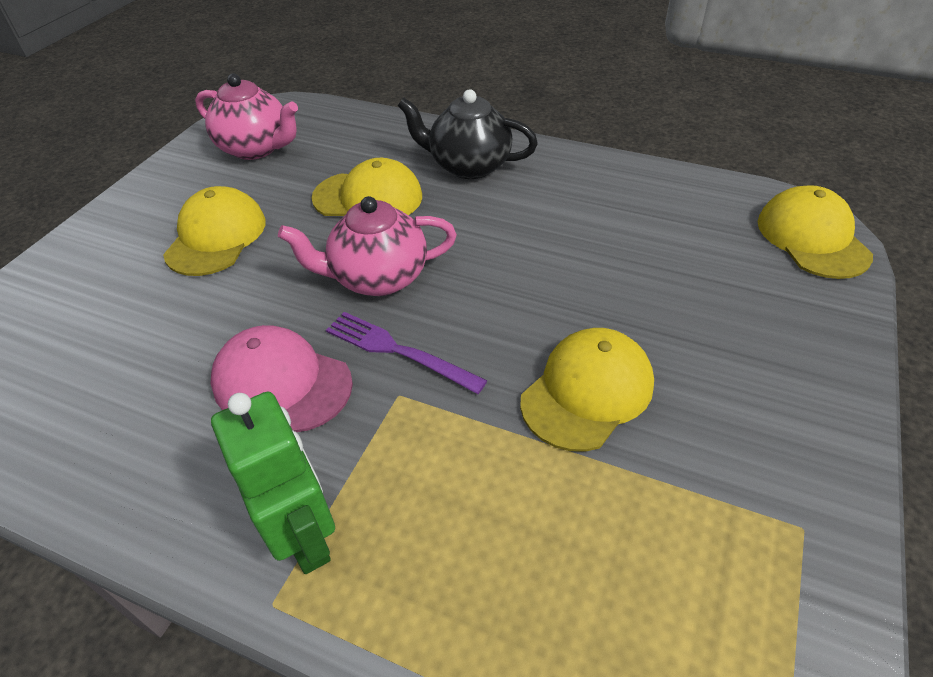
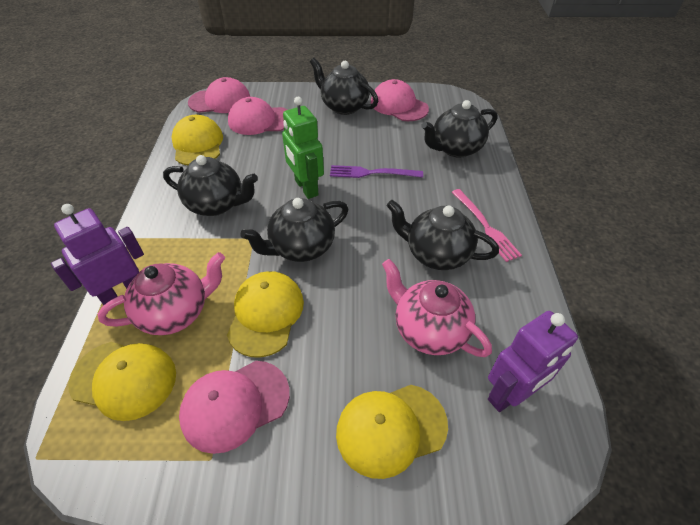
black teapot: 1 -> 5
pink cap: 1 -> 4
pink fork: 0 -> 1
purple robot: 0 -> 2

